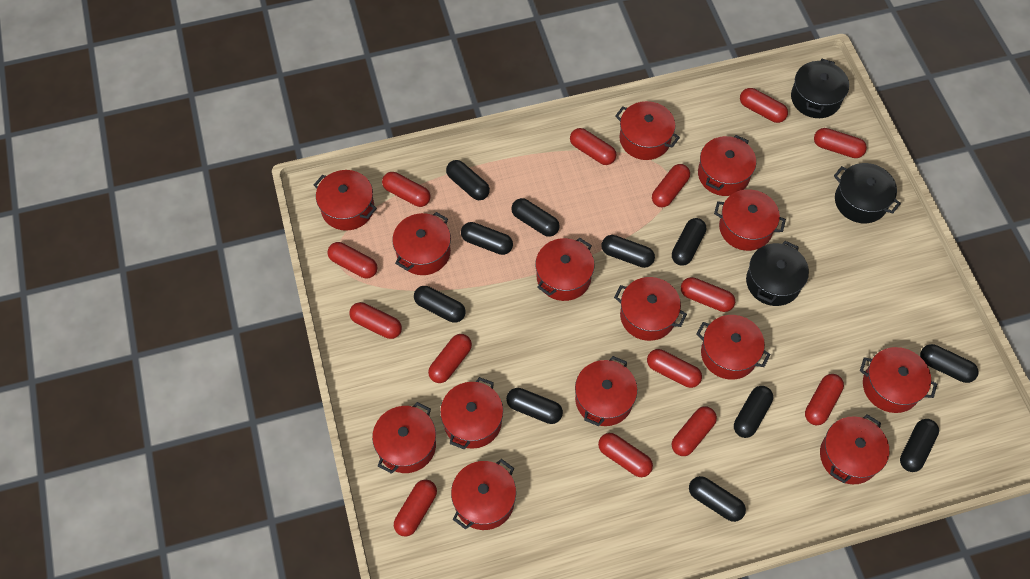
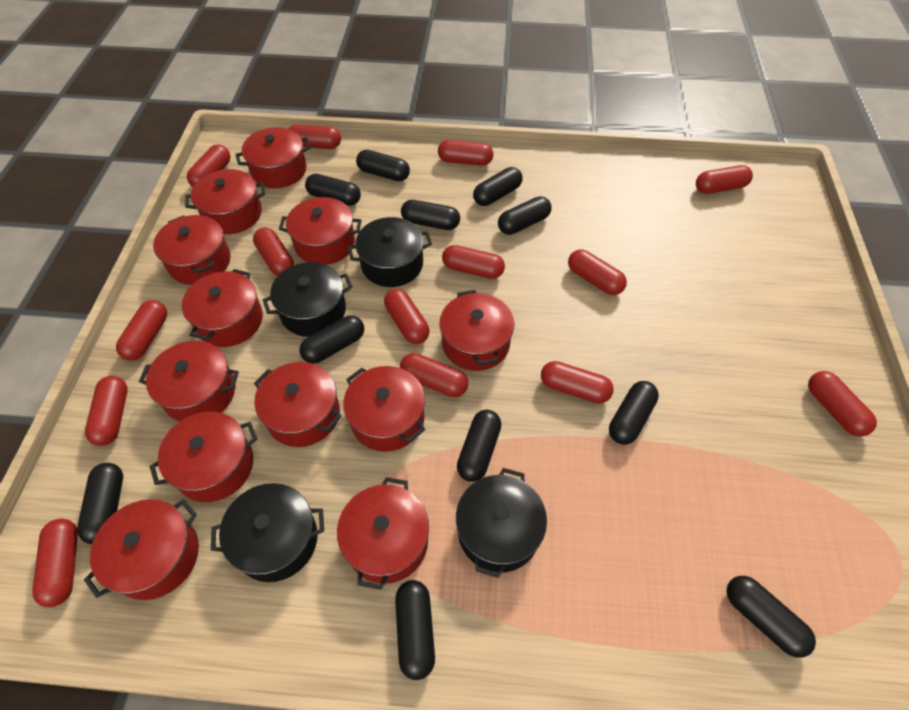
black pot: 3 -> 4
red pot: 14 -> 12

